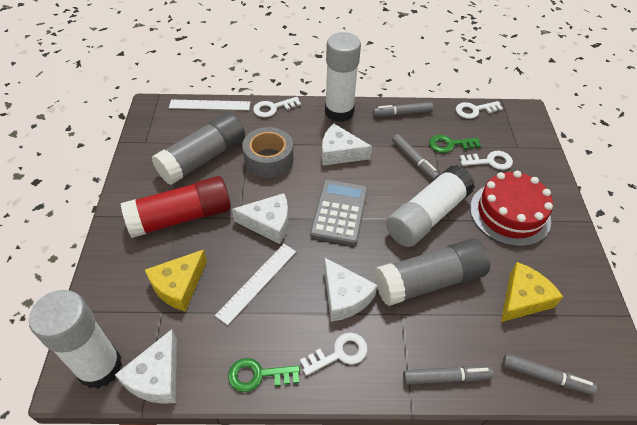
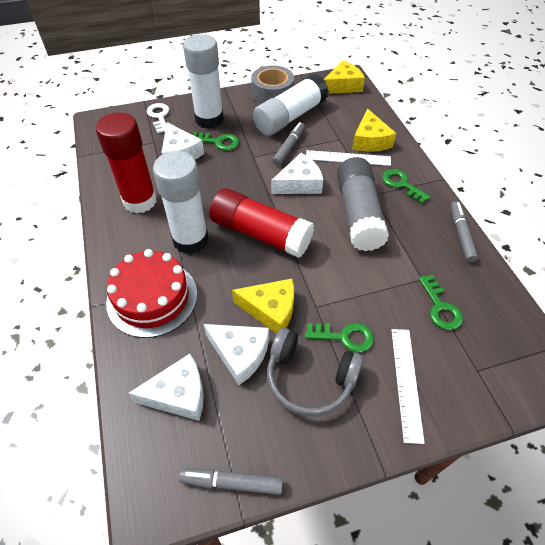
green key: 2 -> 4
grey calculator: 1 -> 0
grey glue stick: 2 -> 1
grey headphones: 0 -> 1
grey marker: 4 -> 3
red glue stick: 1 -> 2
white key: 4 -> 1
yellow cheese: 2 -> 3

